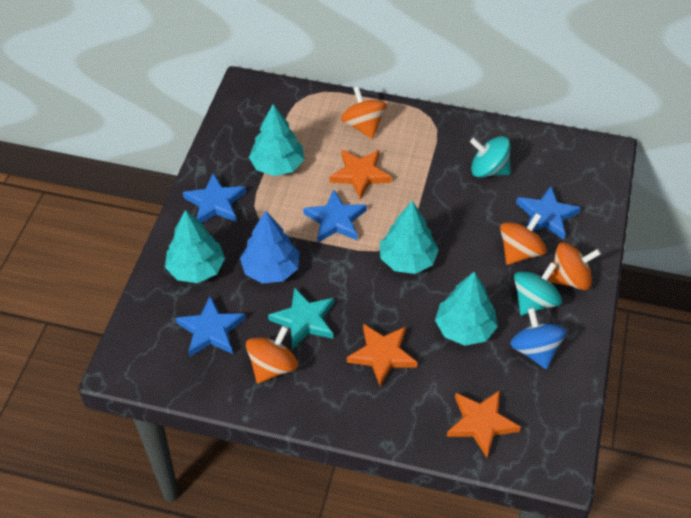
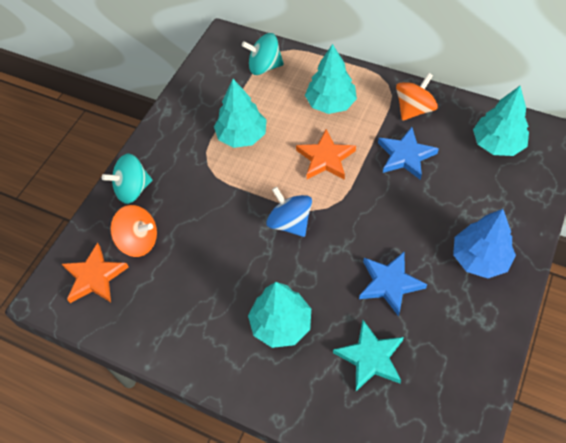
blue star: 4 -> 2
orange spinning top: 4 -> 2
orange star: 3 -> 2

